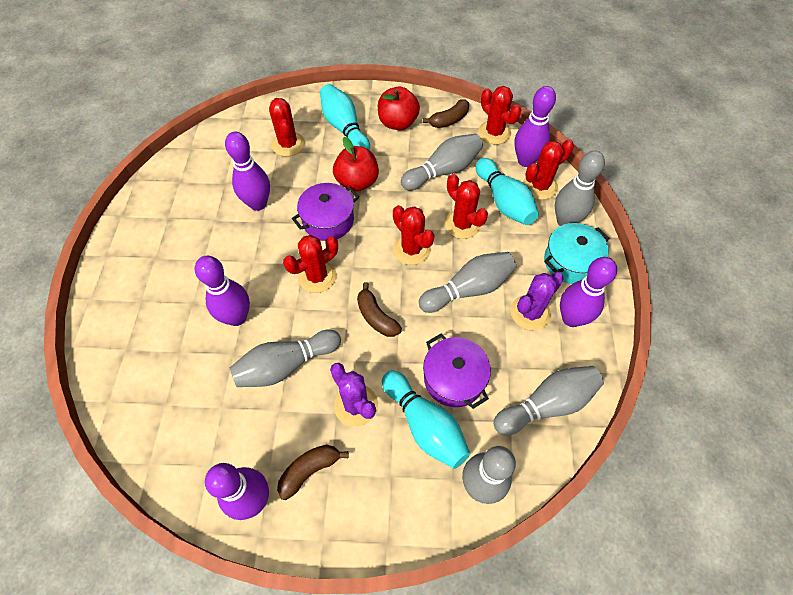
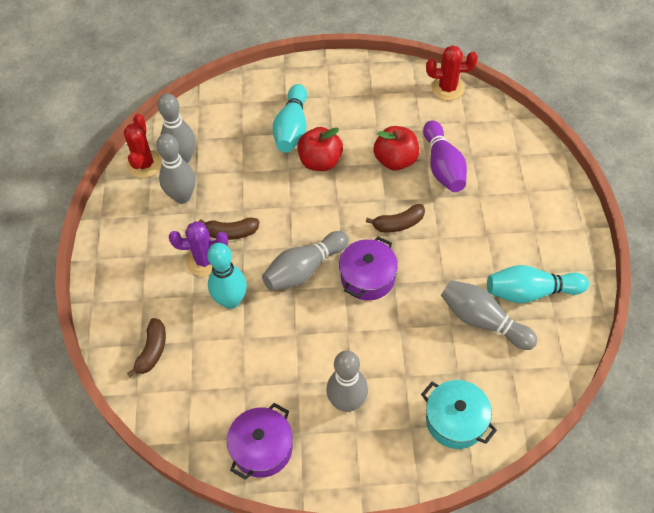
grey bowling pin: 6 -> 5
purple bowling pin: 5 -> 1
purple cactus: 2 -> 1
red cactus: 6 -> 2

